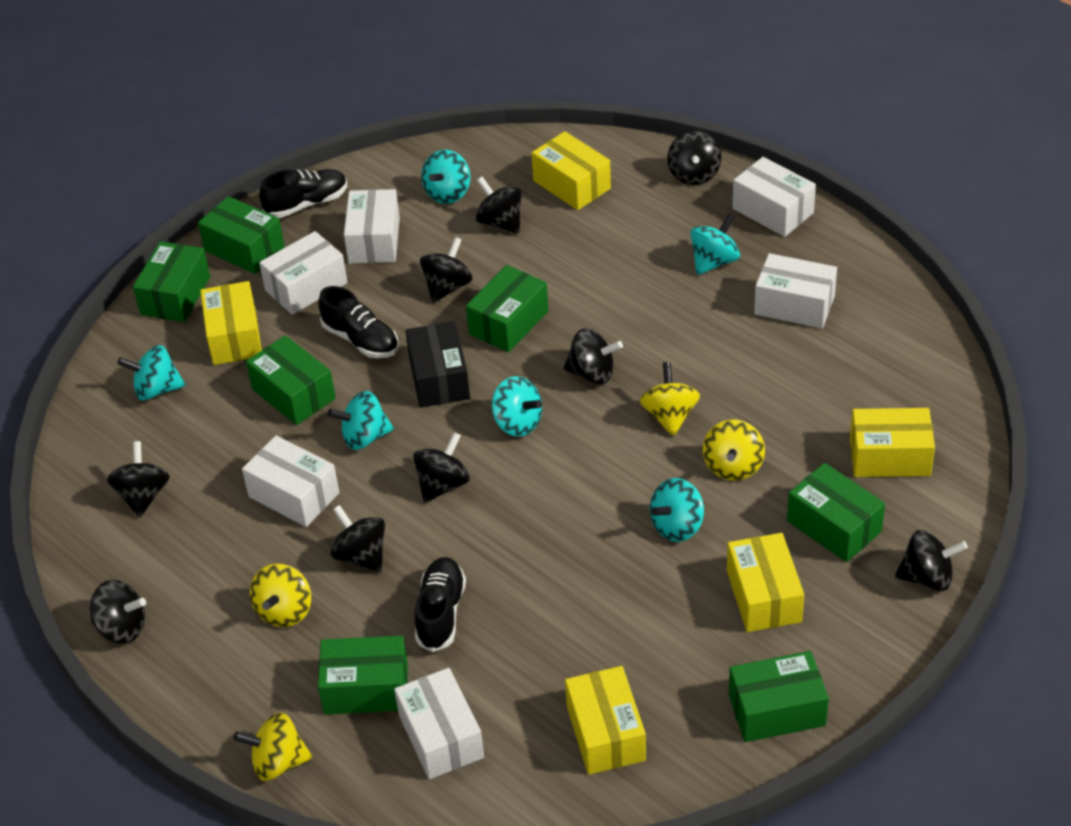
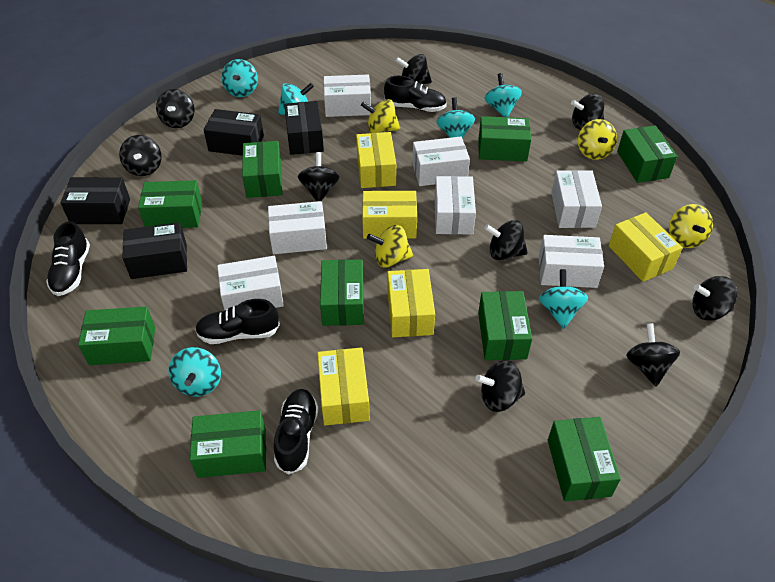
black box: 1 -> 4
black shoe: 3 -> 4
green box: 7 -> 9
white box: 6 -> 7

